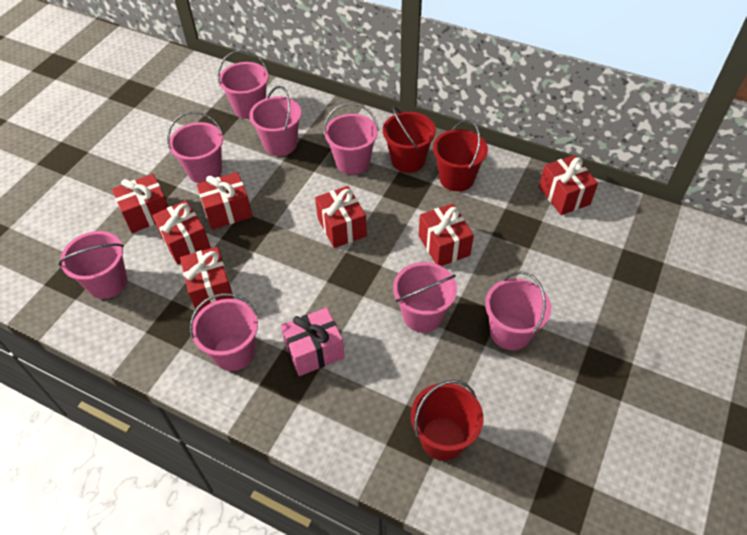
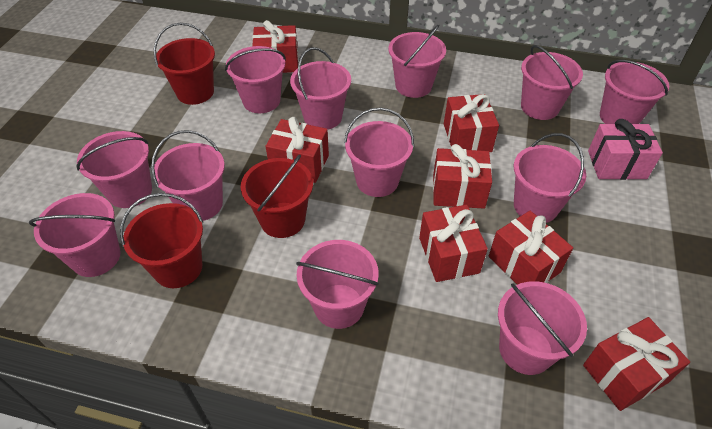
pink bucket: 8 -> 12

